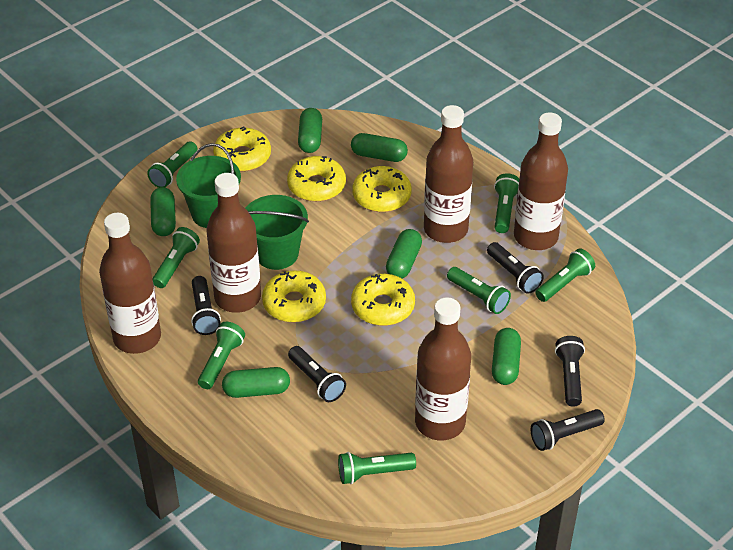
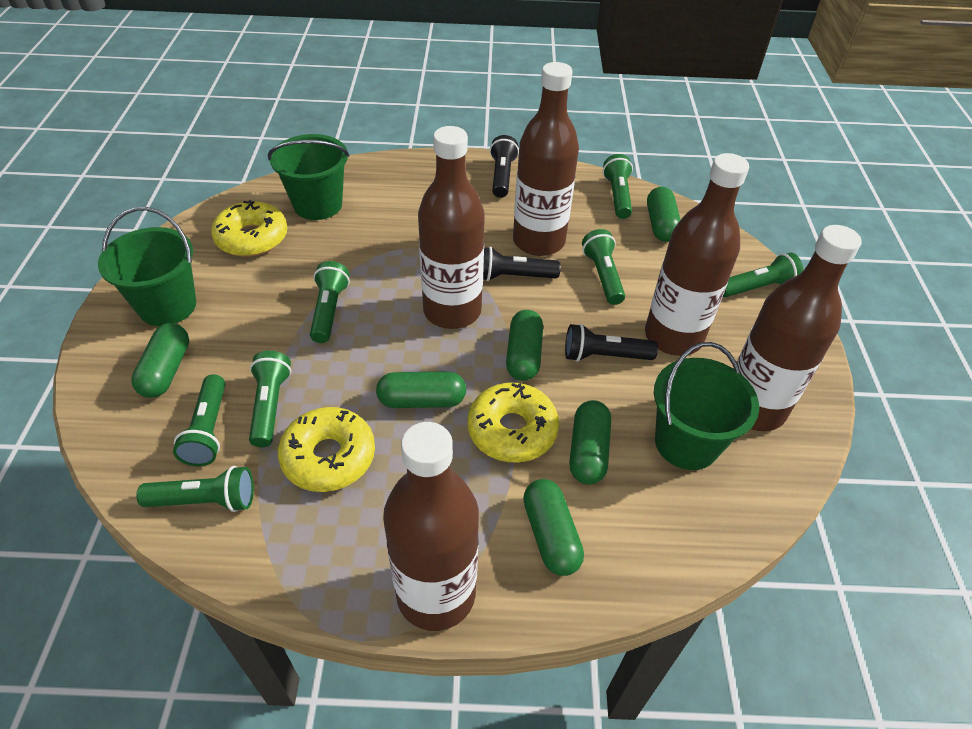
black flashlight: 5 -> 3
green bucket: 2 -> 3
yellow donut: 5 -> 3

